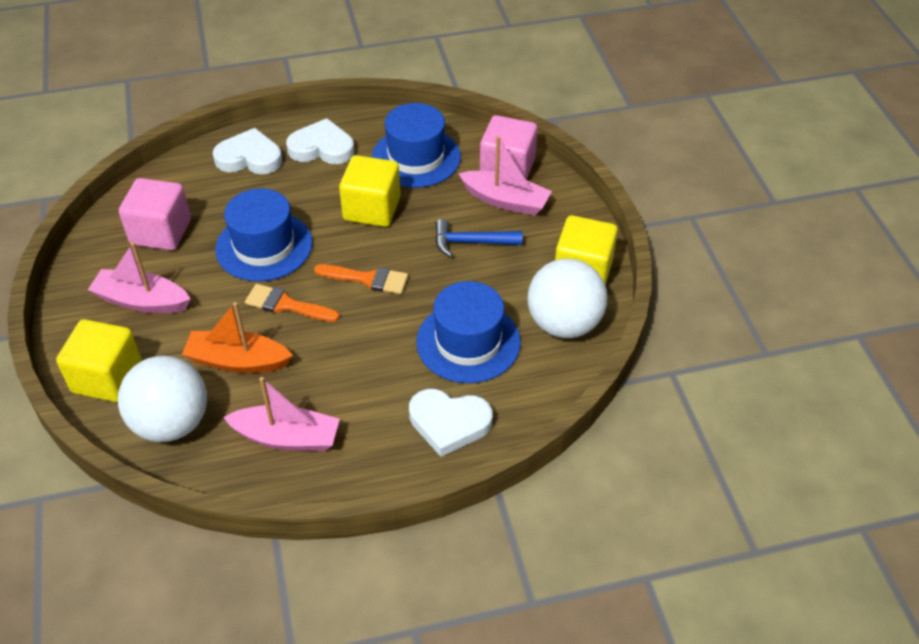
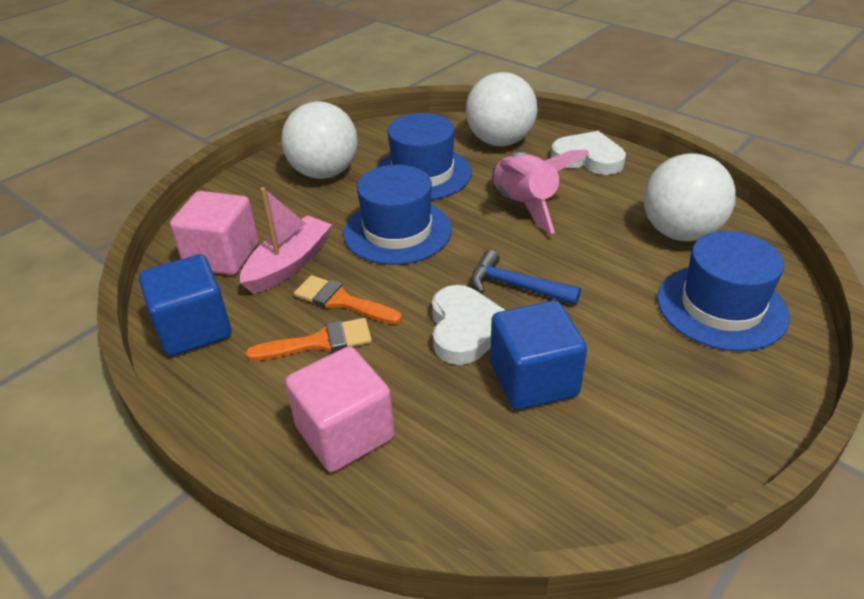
blue cube: 0 -> 2
orange boat: 1 -> 0
pink boat: 3 -> 1
pink rocket: 0 -> 1
white ball: 2 -> 3
white heart: 3 -> 2
yellow cube: 3 -> 0

